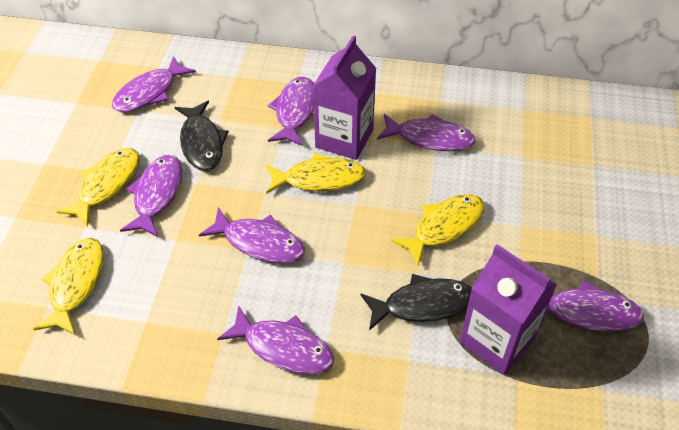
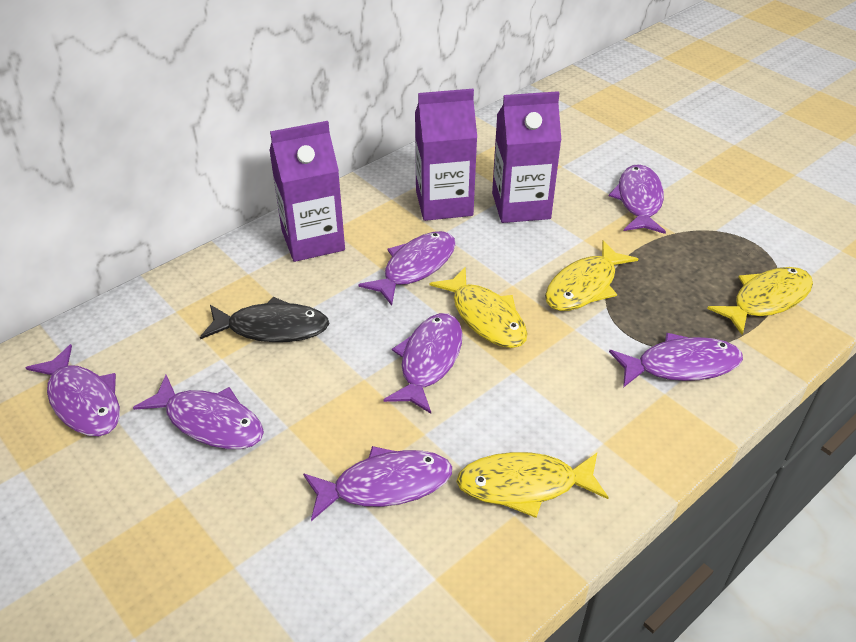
black fish: 2 -> 1
purple carton: 2 -> 3

